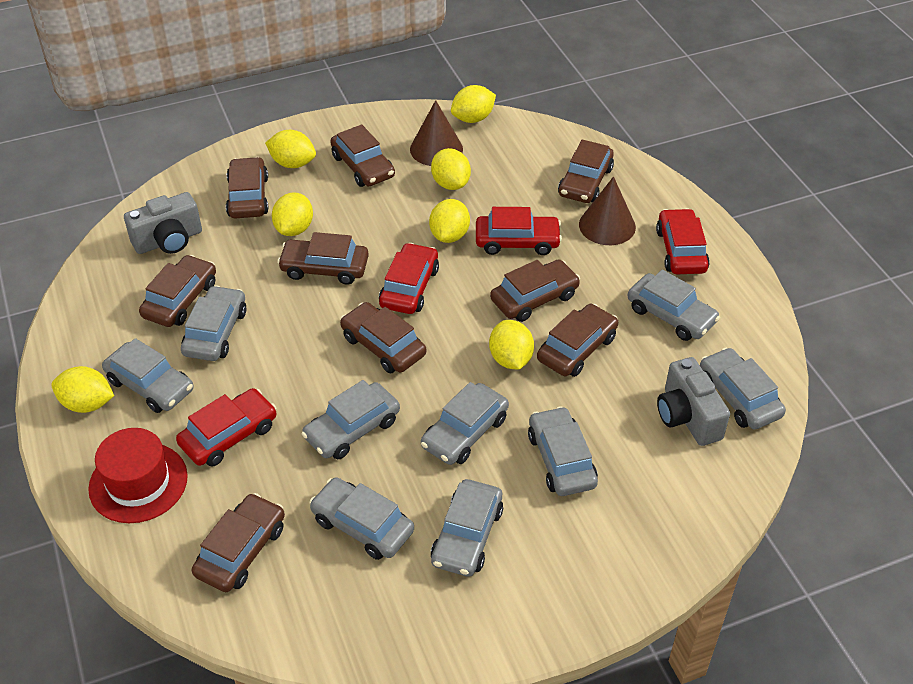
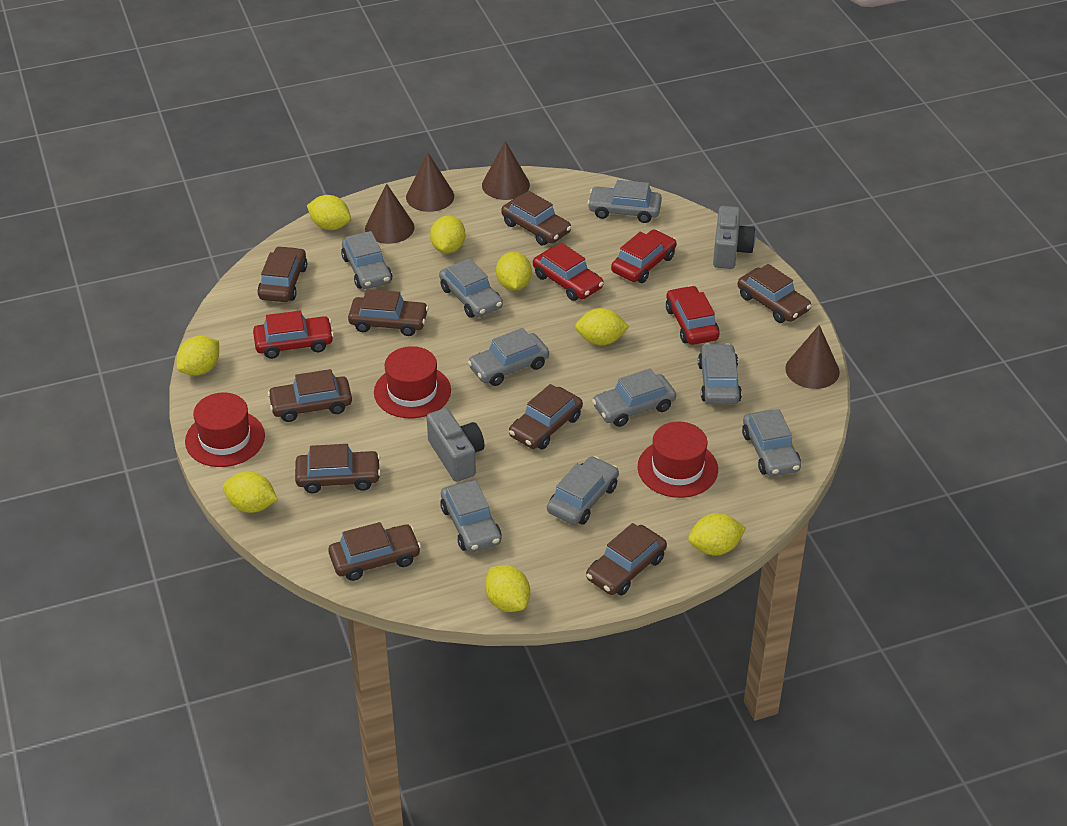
brown cone: 2 -> 4
red hat: 1 -> 3
yellow lemon: 7 -> 8

